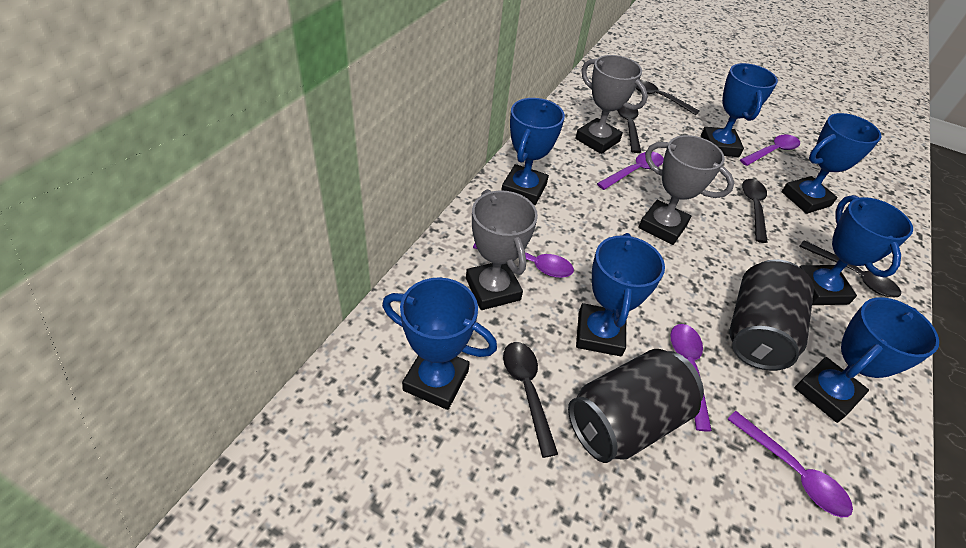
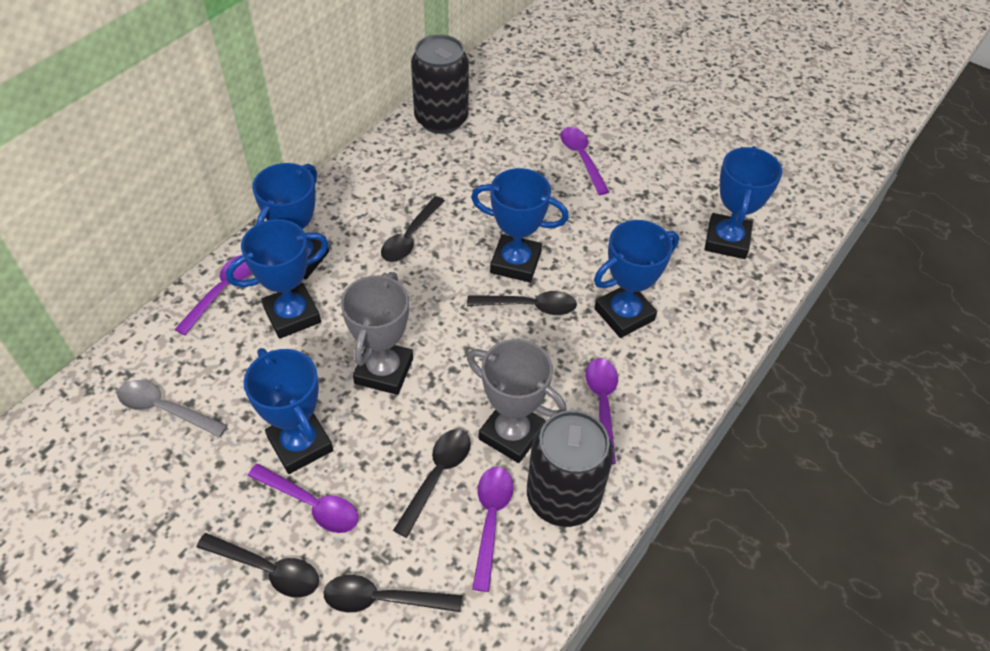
blue trophy: 7 -> 6
grey spoon: 0 -> 1
grey trophy: 3 -> 2

